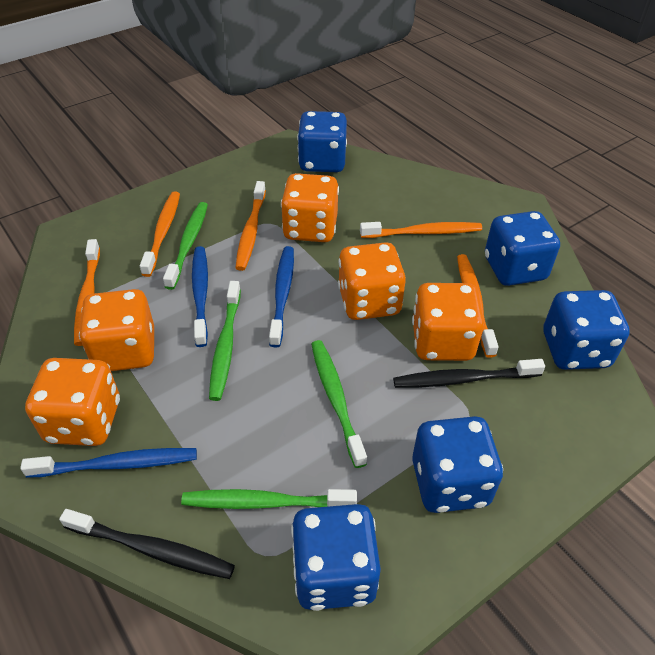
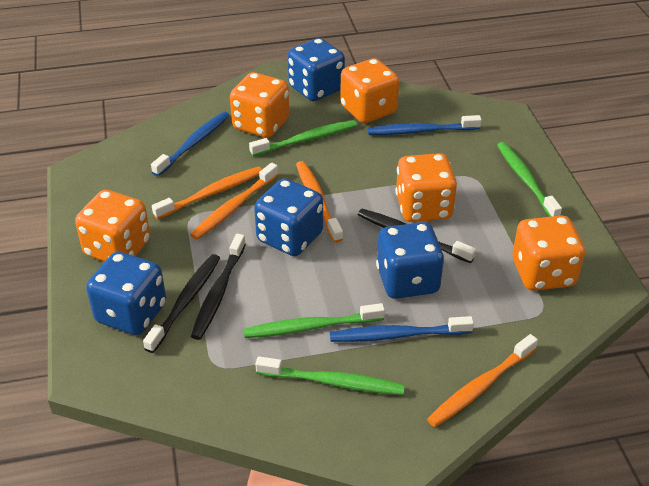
black toothbrush: 2 -> 3
blue dice: 5 -> 4
orange toothbrush: 5 -> 4

